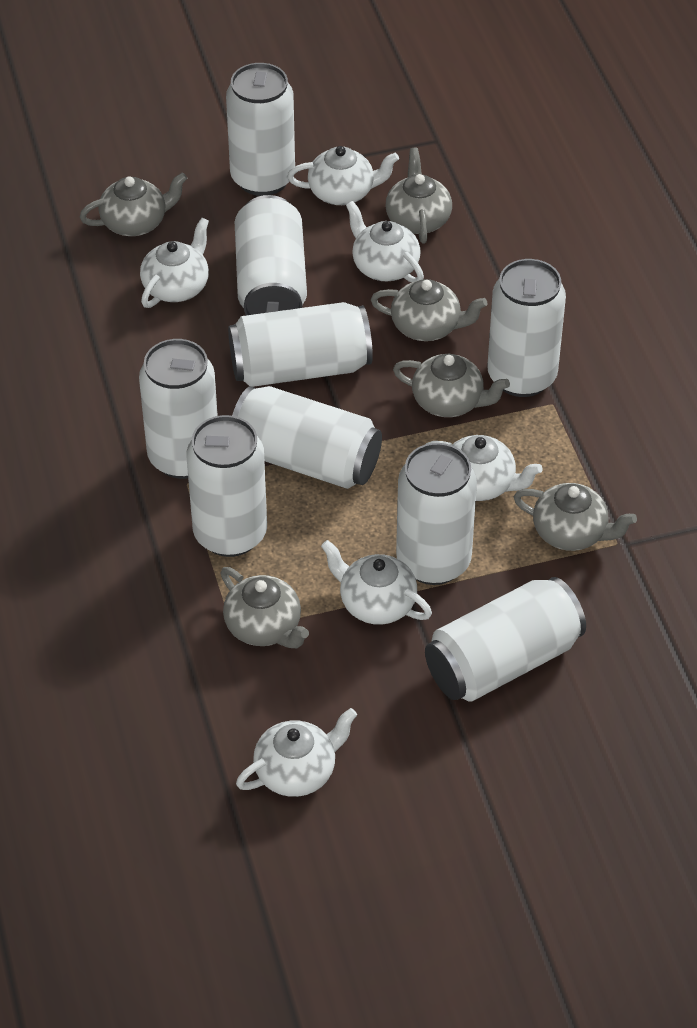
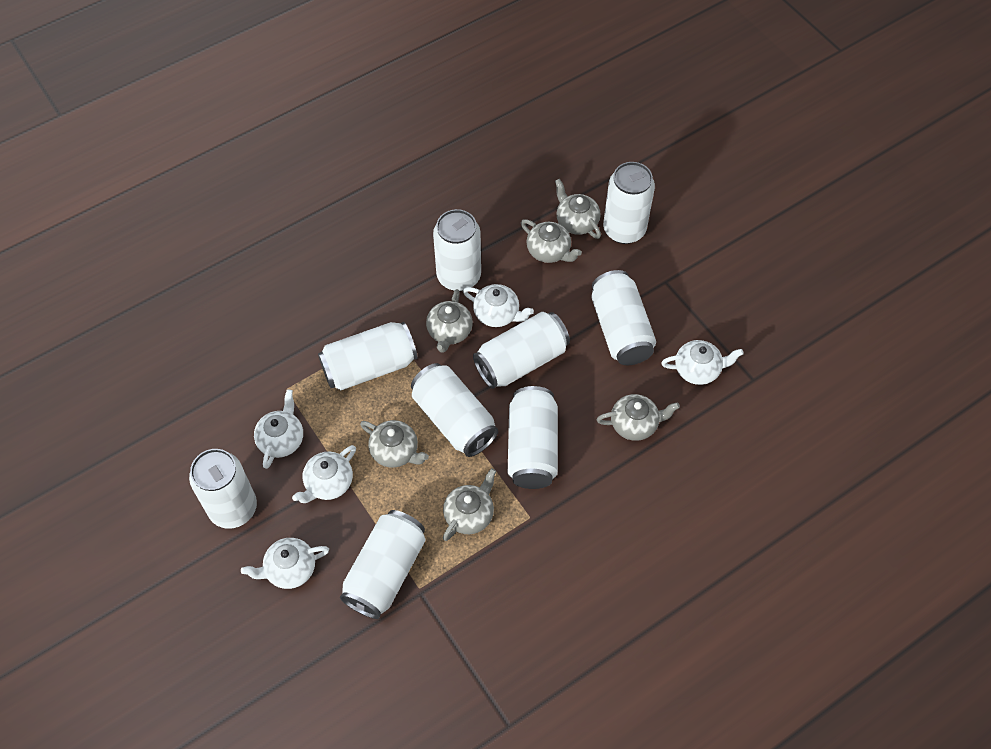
white teapot: 6 -> 5

